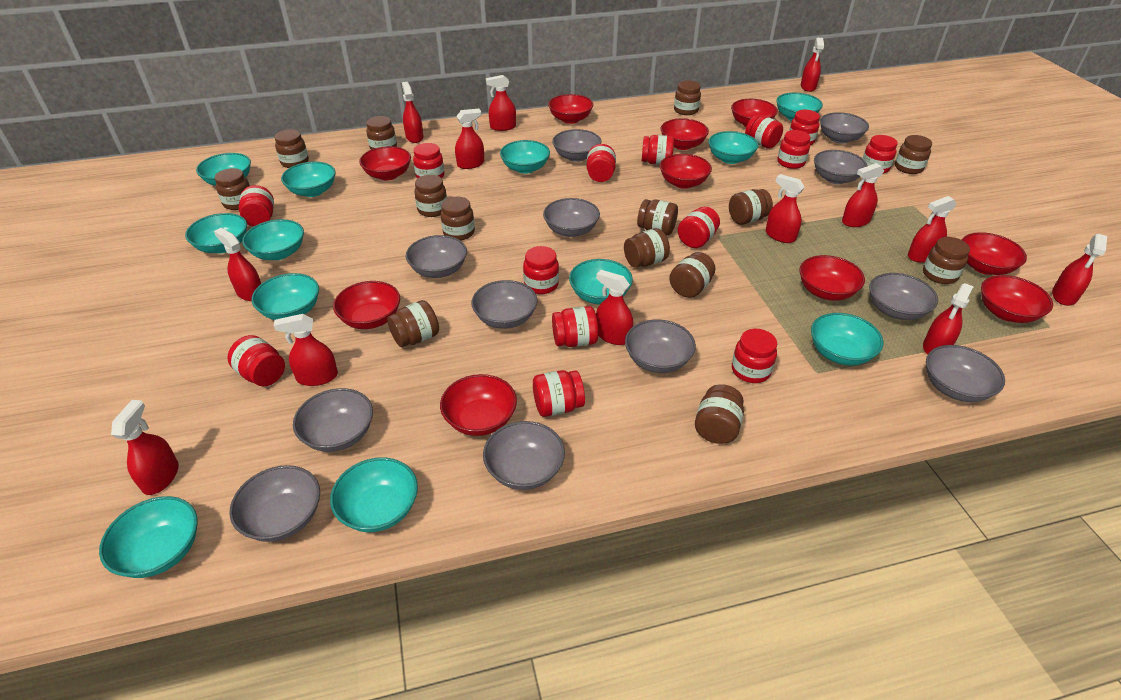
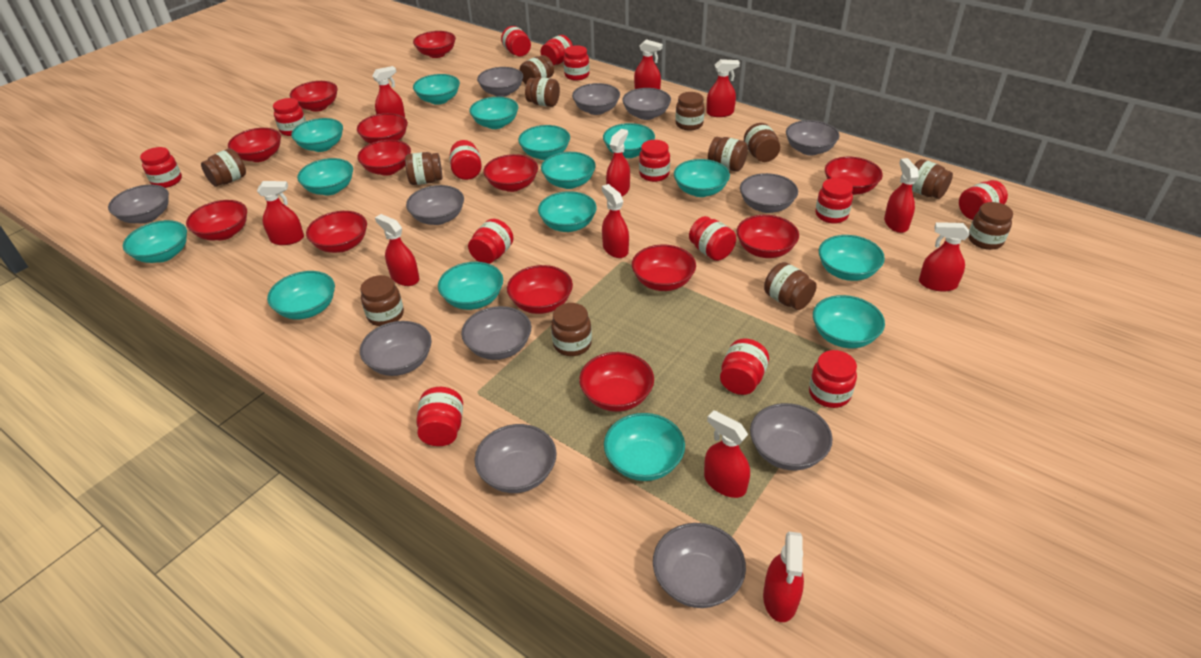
brown jar: 14 -> 12
red bowl: 10 -> 13
red spray bottle: 13 -> 11
turquoise bowl: 12 -> 15

